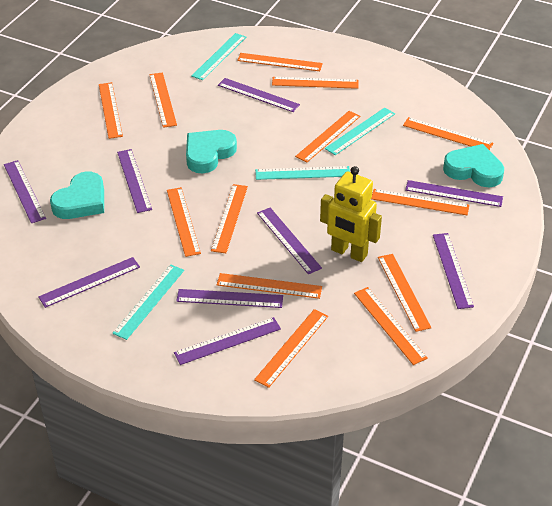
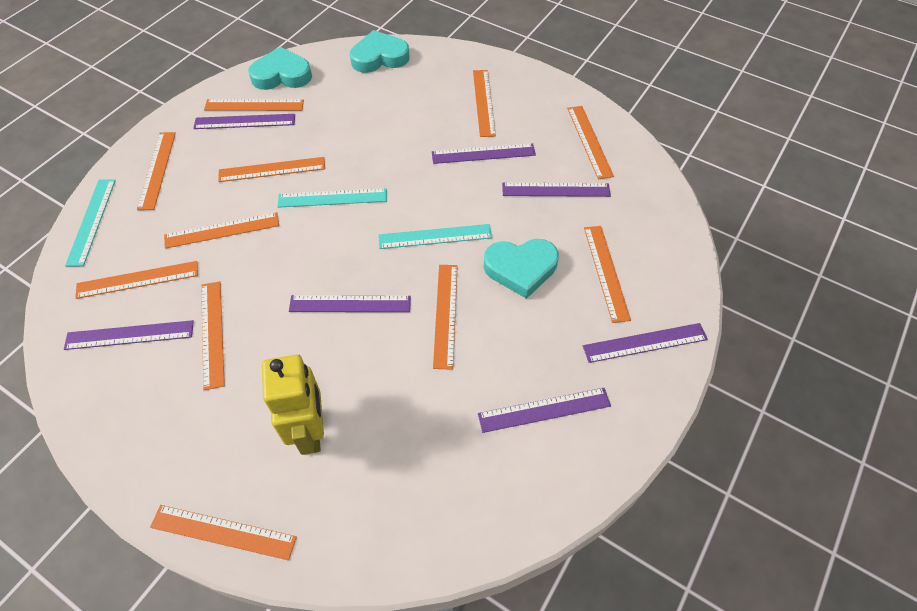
orange ruler: 13 -> 11
purple ruler: 9 -> 7
turquoise ruler: 4 -> 3

